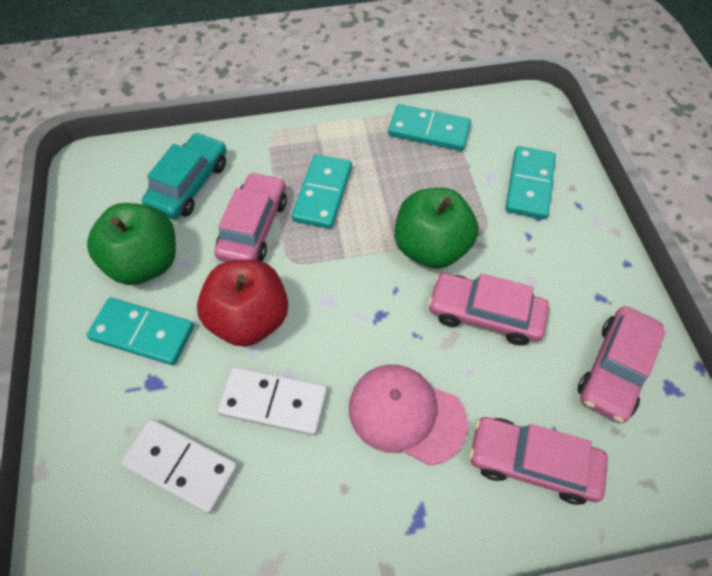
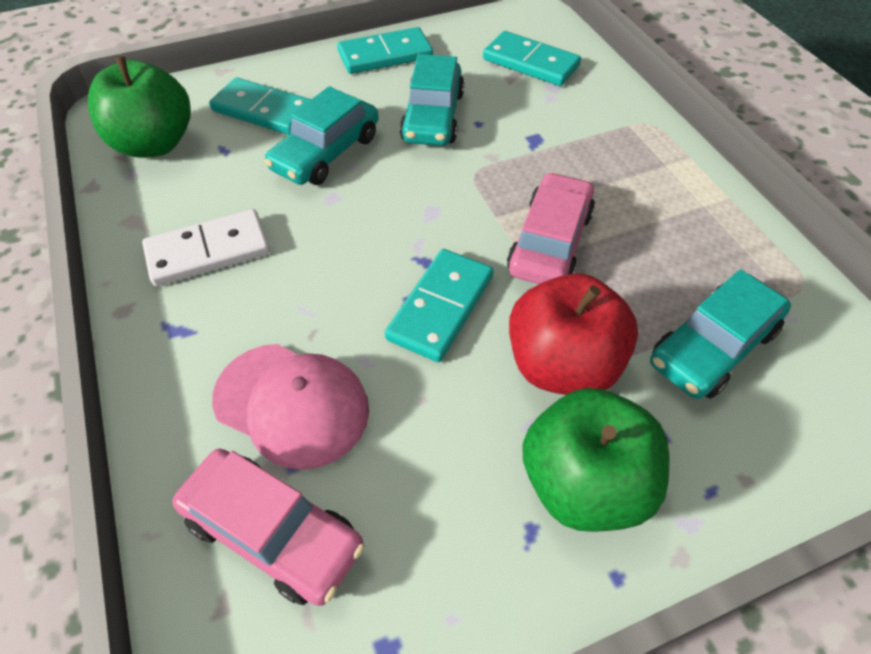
pink car: 4 -> 2
turquoise car: 1 -> 3
white domino: 2 -> 1

